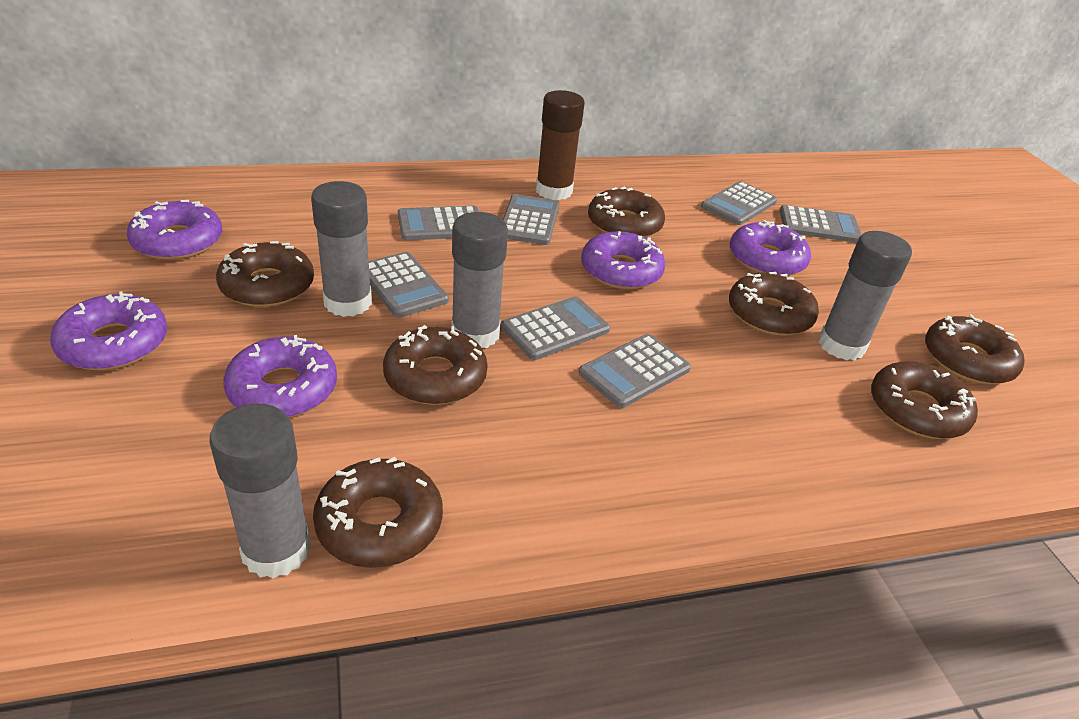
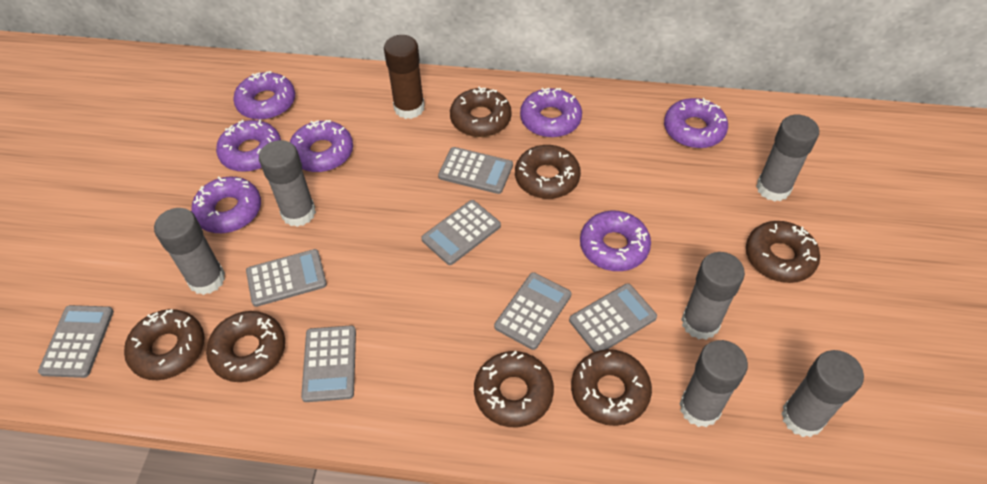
grey glue stick: 4 -> 6
purple donut: 5 -> 7

